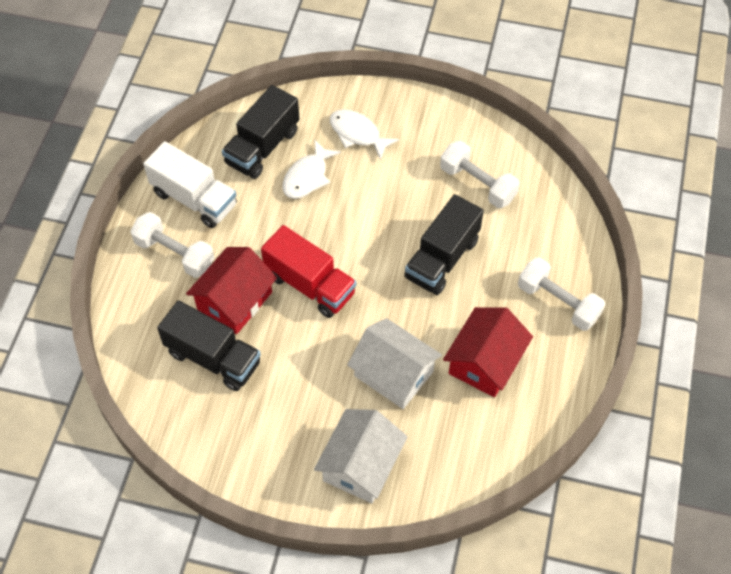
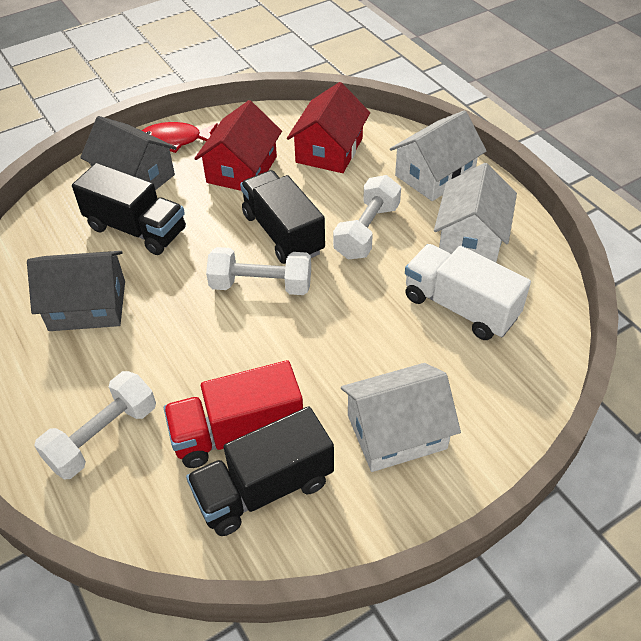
grey house: 0 -> 2
red fish: 0 -> 1
white fish: 2 -> 0
white house: 2 -> 3

